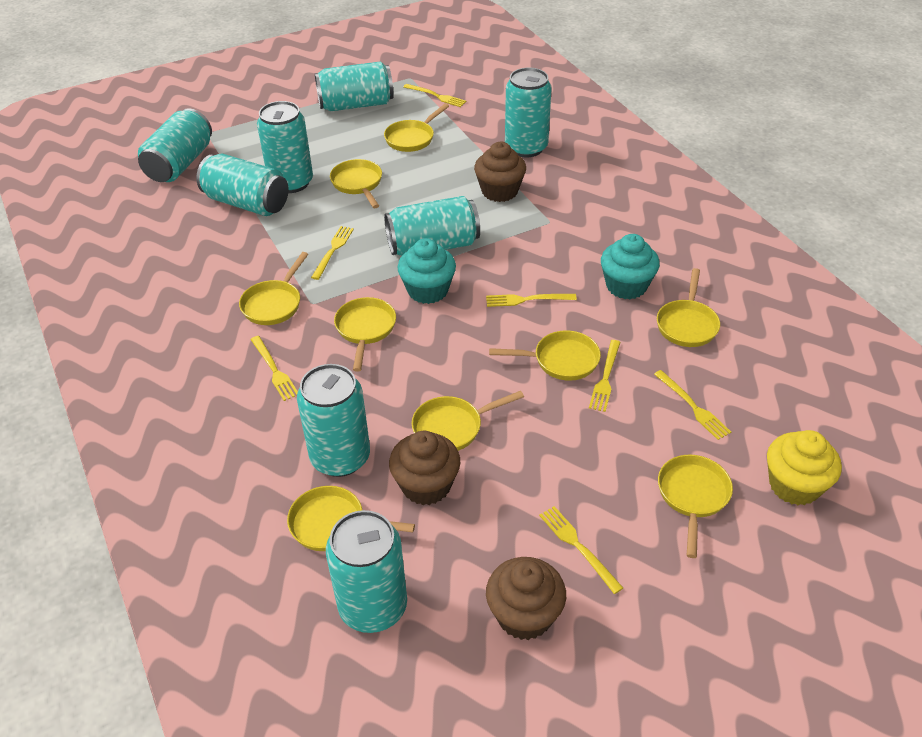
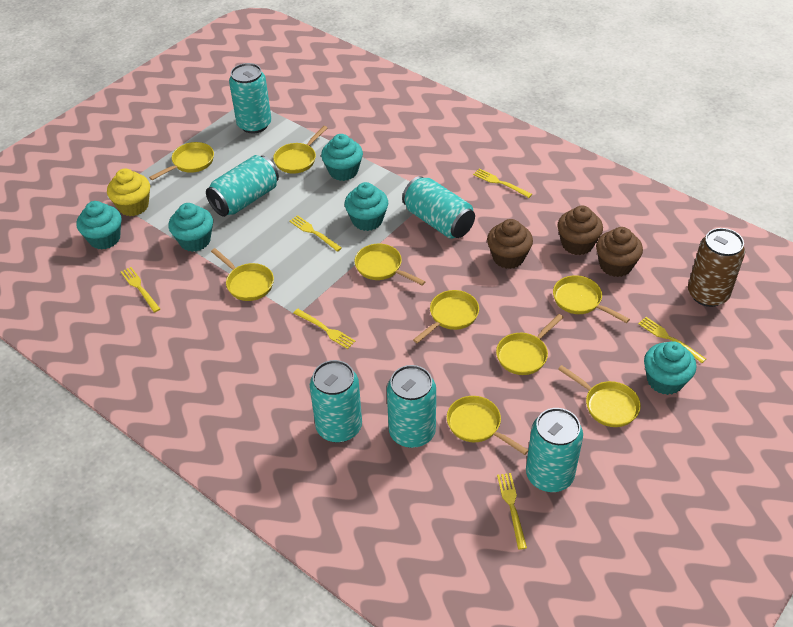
brown can: 0 -> 1
turquoise can: 8 -> 6
turquoise cupcake: 2 -> 5
yellow fork: 7 -> 6

